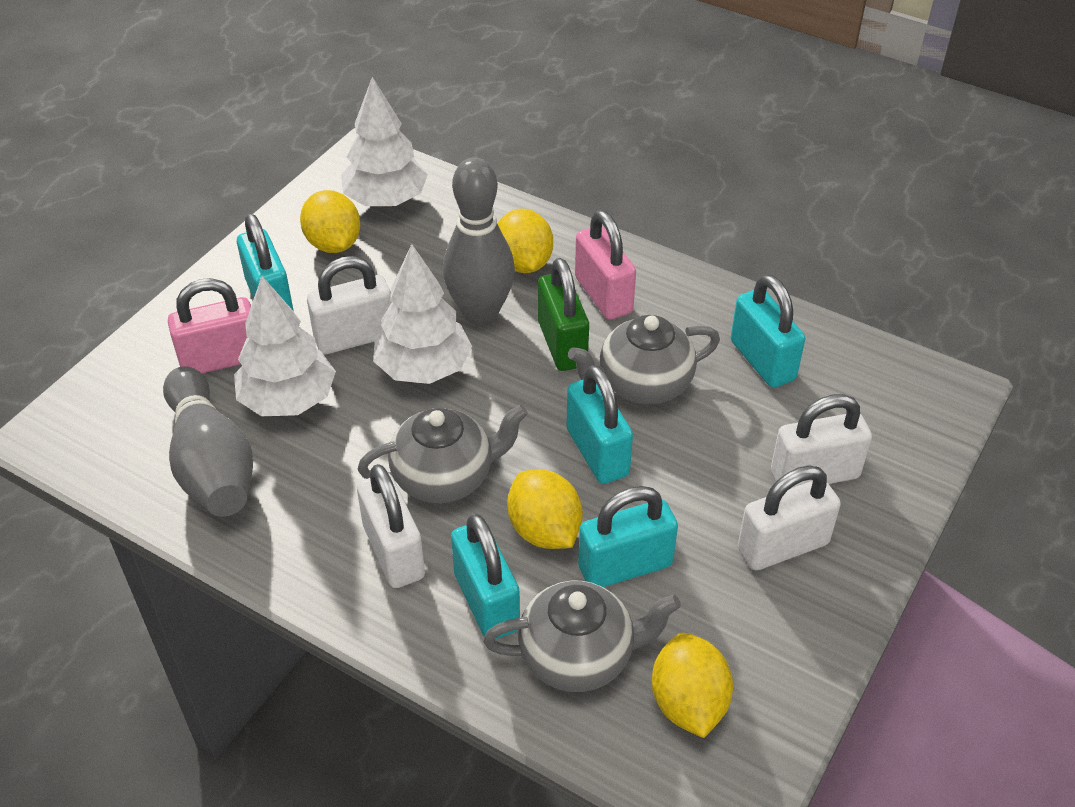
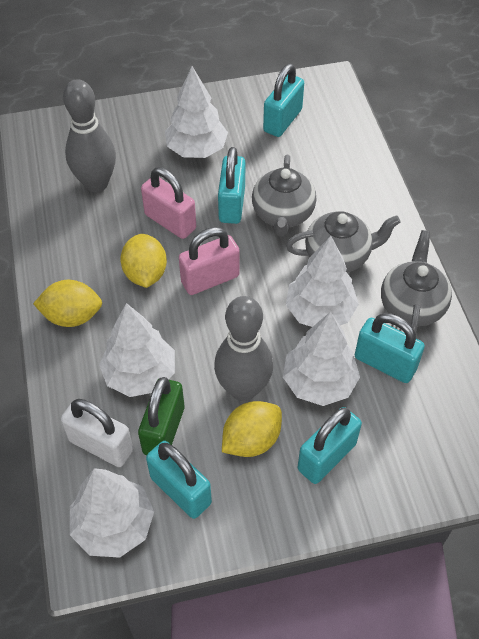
white padlock: 4 -> 1
white tree: 3 -> 5
yellow lemon: 4 -> 3

